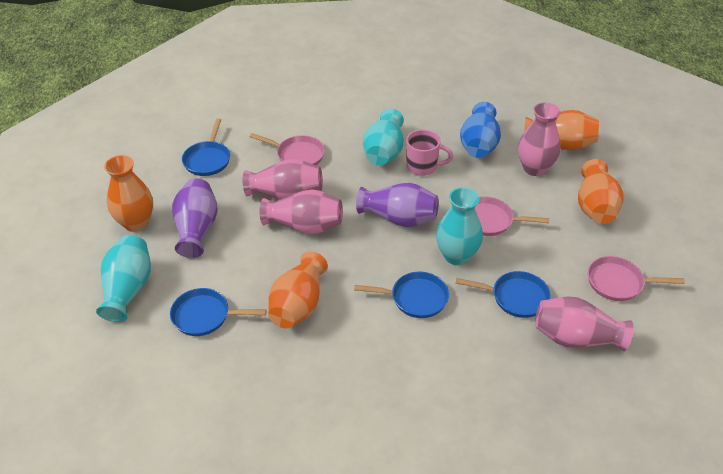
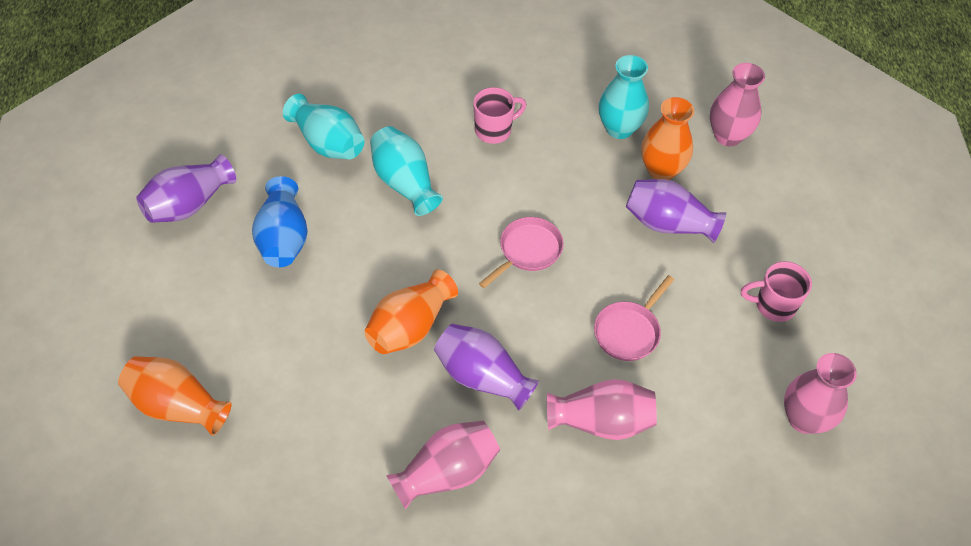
blue pan: 4 -> 0
orange vase: 4 -> 3
pink mug: 1 -> 2
pink pan: 3 -> 2
purple vase: 2 -> 3

